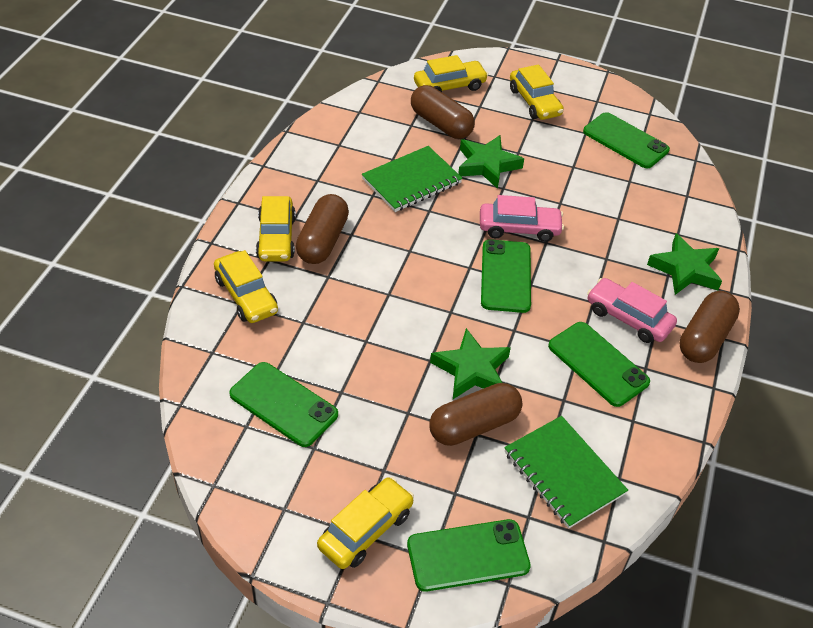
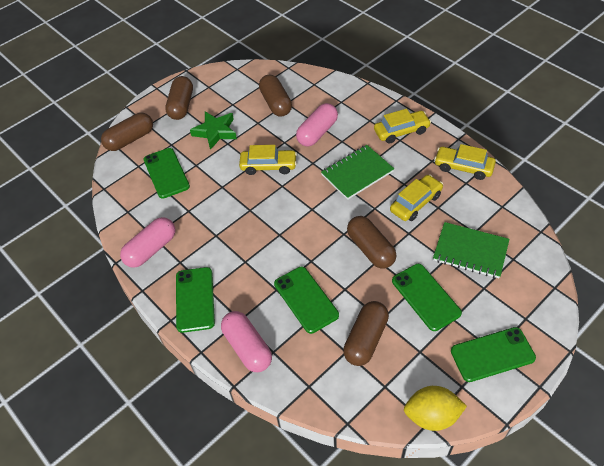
brown capsule: 4 -> 5
green star: 3 -> 1
pink capsule: 0 -> 3
pink car: 2 -> 0
yellow car: 5 -> 4
yellow lemon: 0 -> 1

